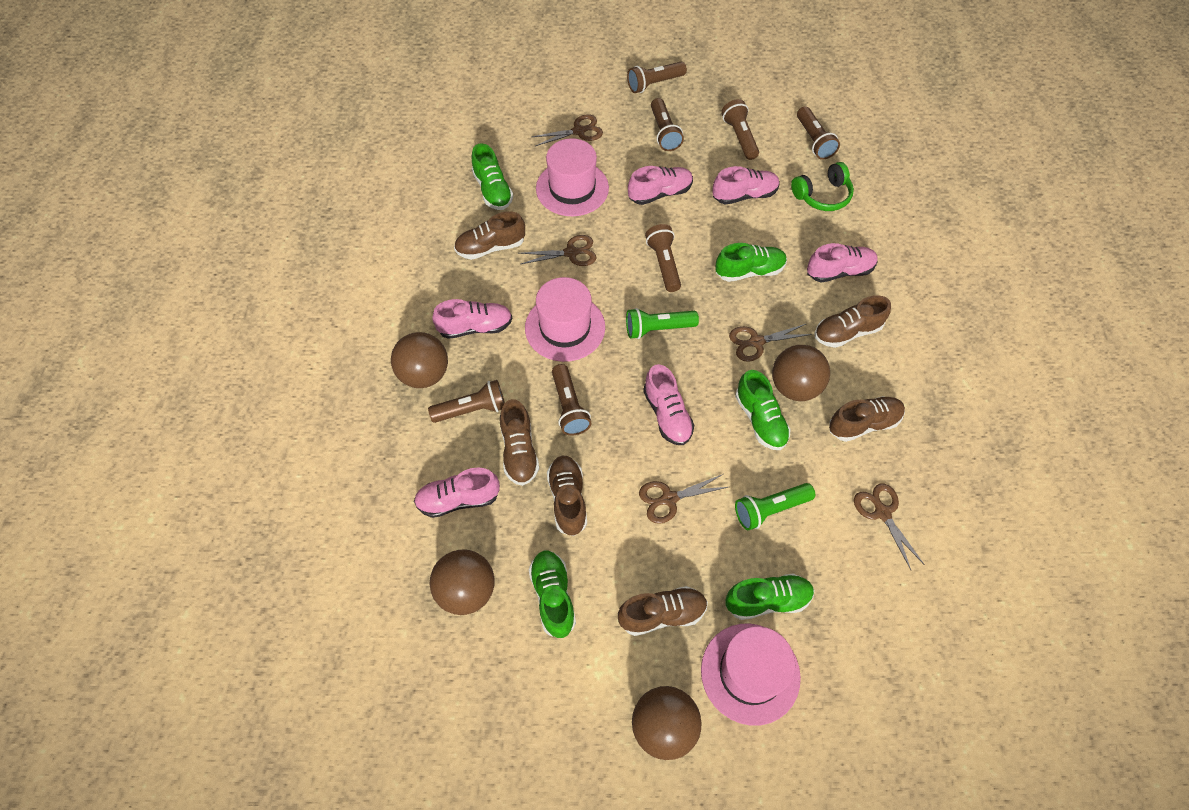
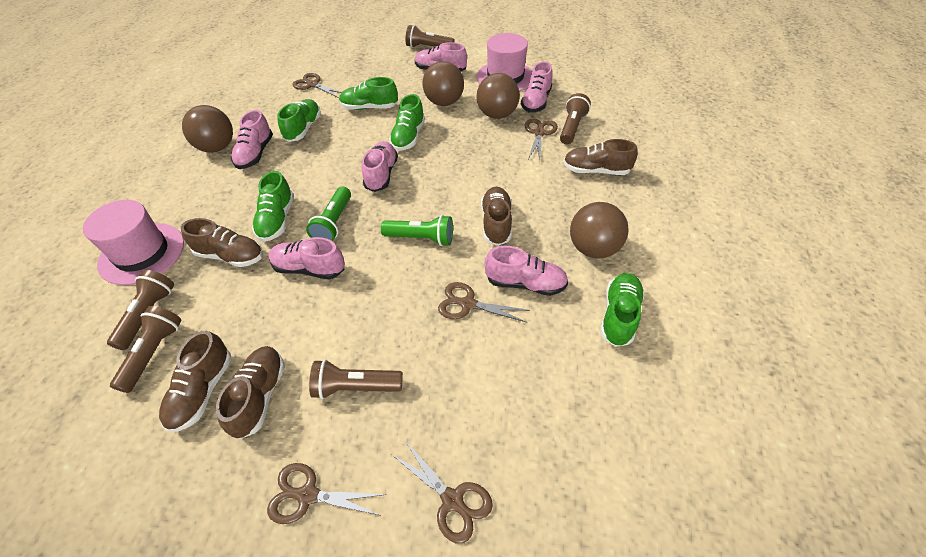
brown flashlight: 7 -> 5
brown shoe: 6 -> 5
green headphones: 1 -> 0
pink hat: 3 -> 2

